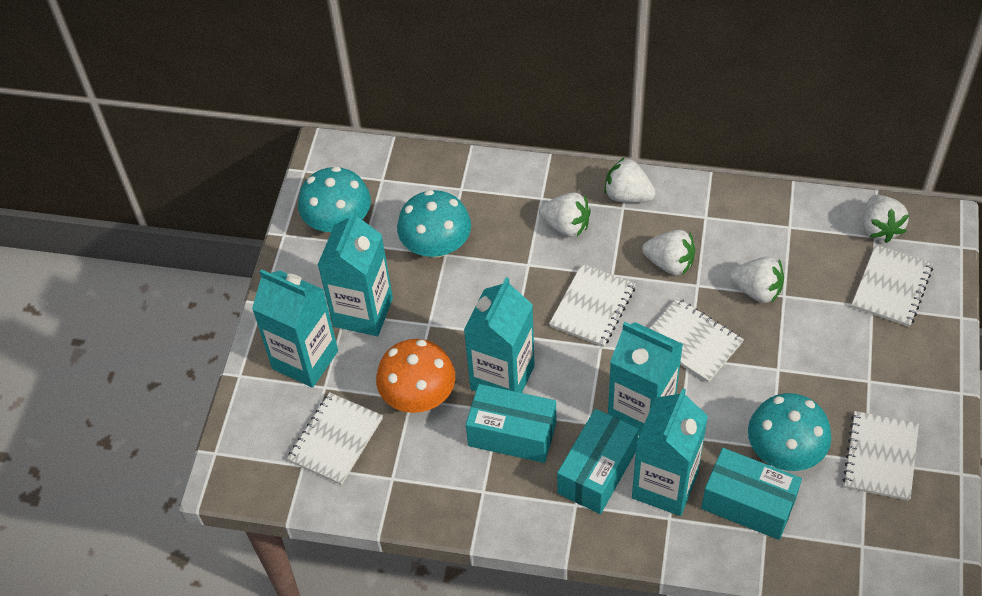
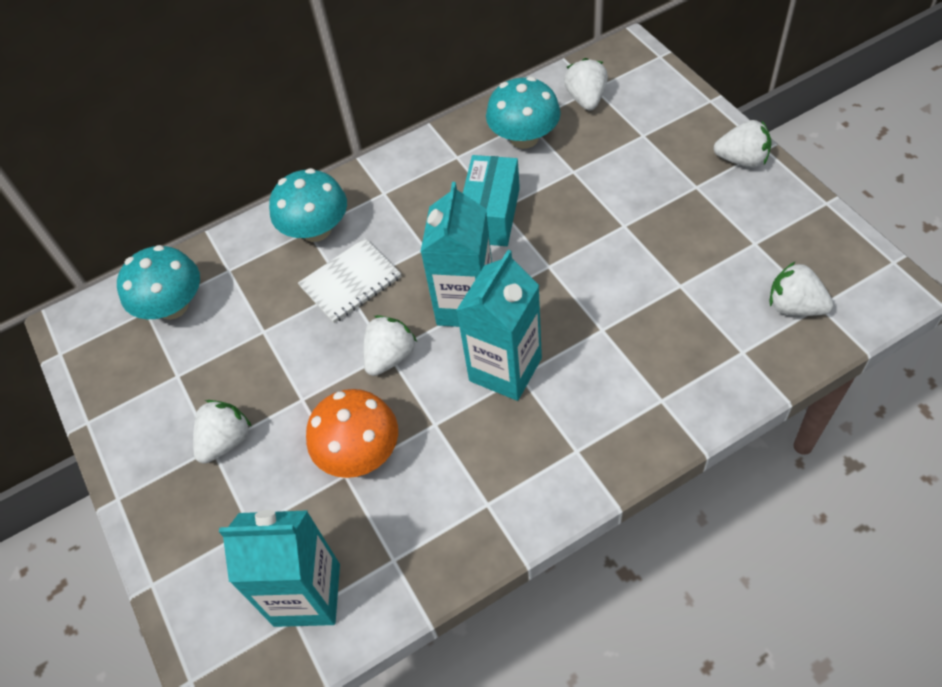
turquoise box: 3 -> 1
turquoise carton: 5 -> 3
white notebook: 5 -> 1

